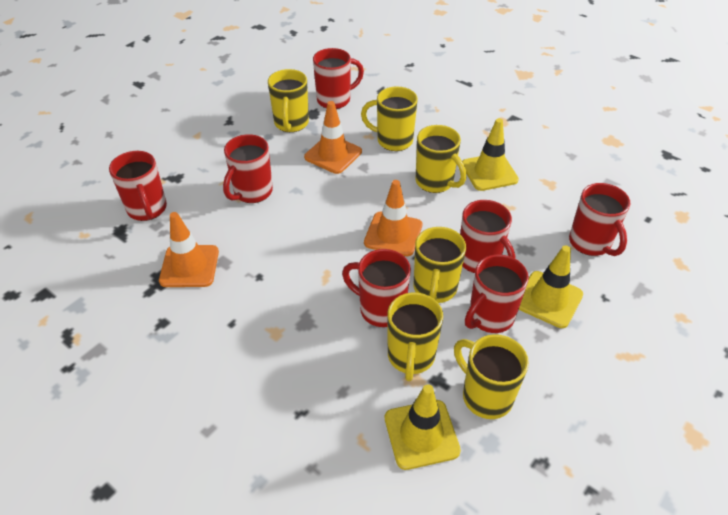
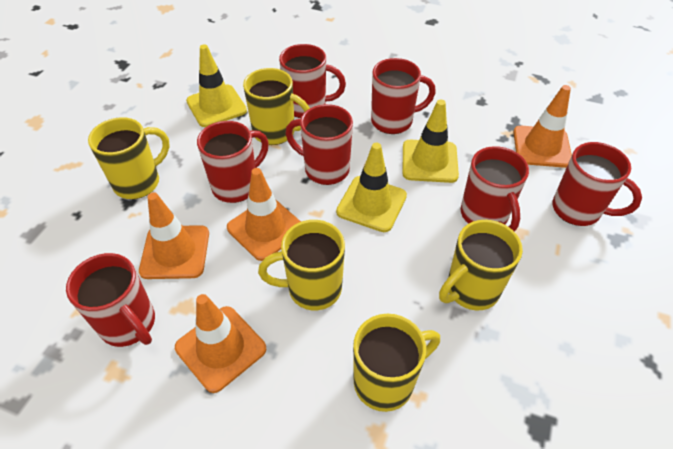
orange traffic cone: 3 -> 4
yellow mug: 6 -> 5

